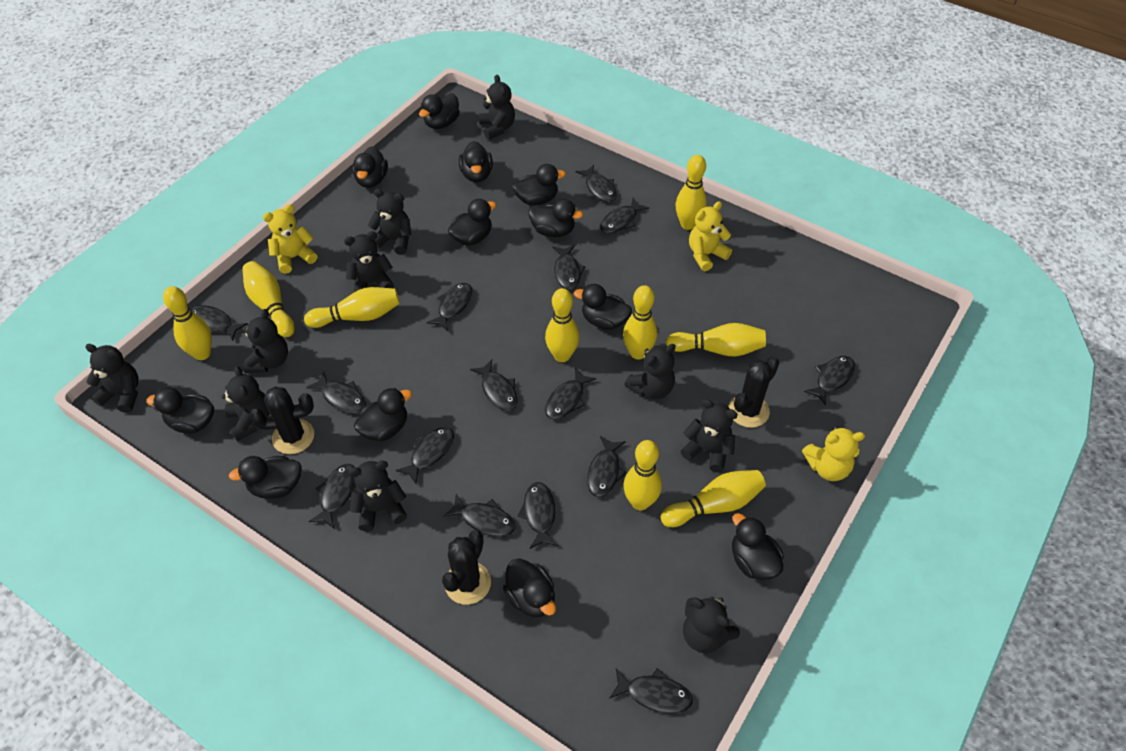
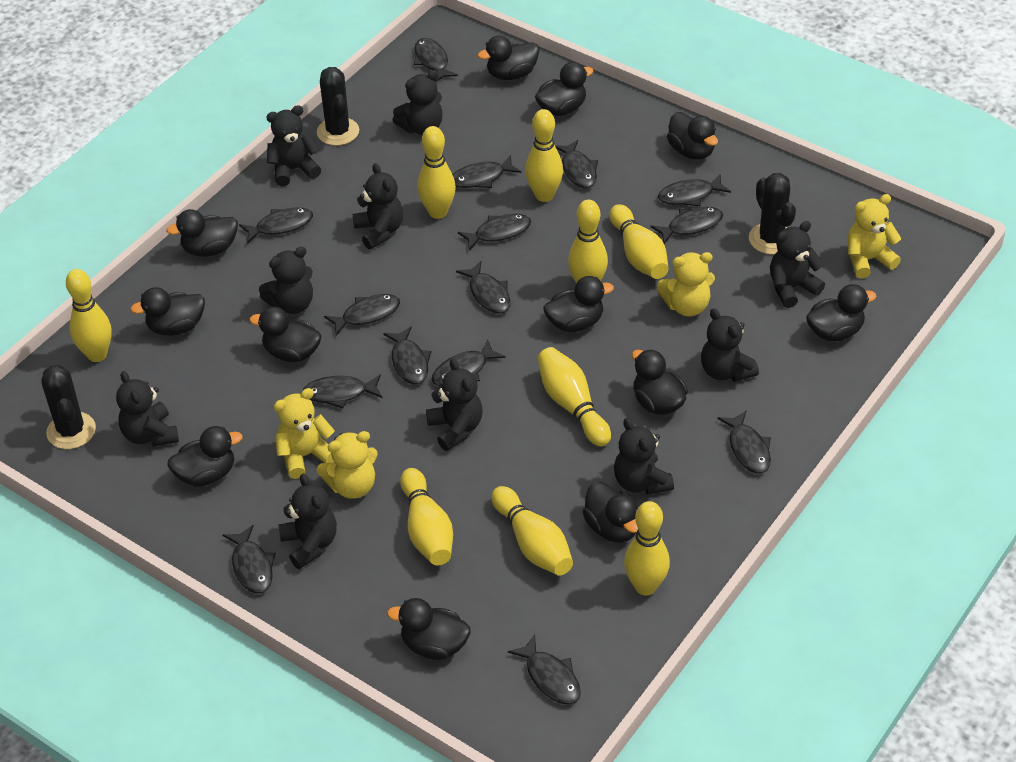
yellow teddy bear: 3 -> 4

